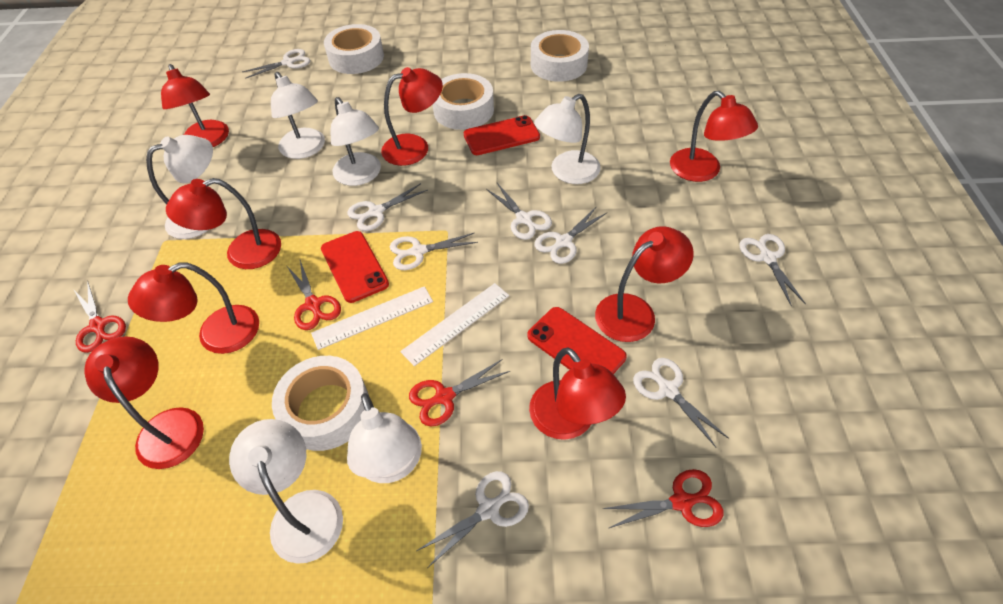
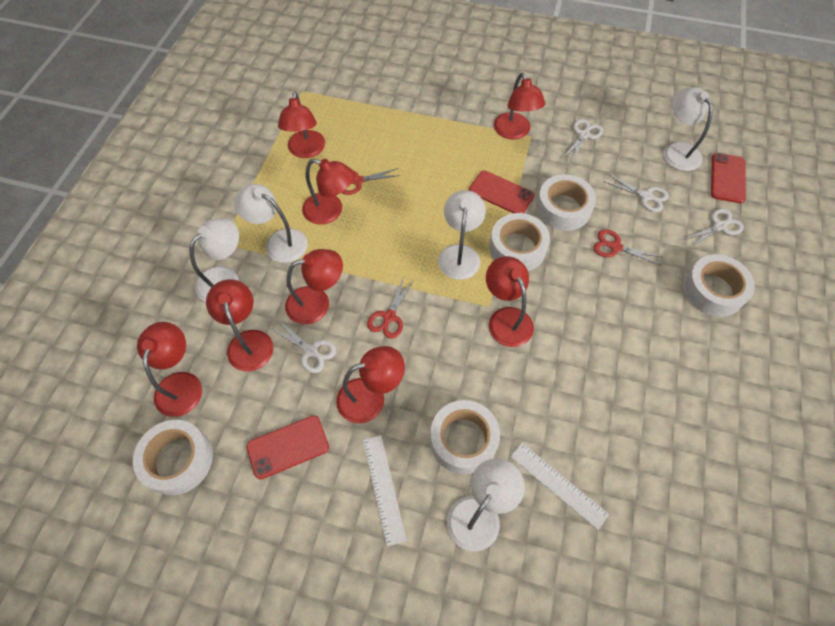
red scissors: 4 -> 3
white lamp: 6 -> 5
white scissors: 8 -> 4
white tape: 4 -> 5

